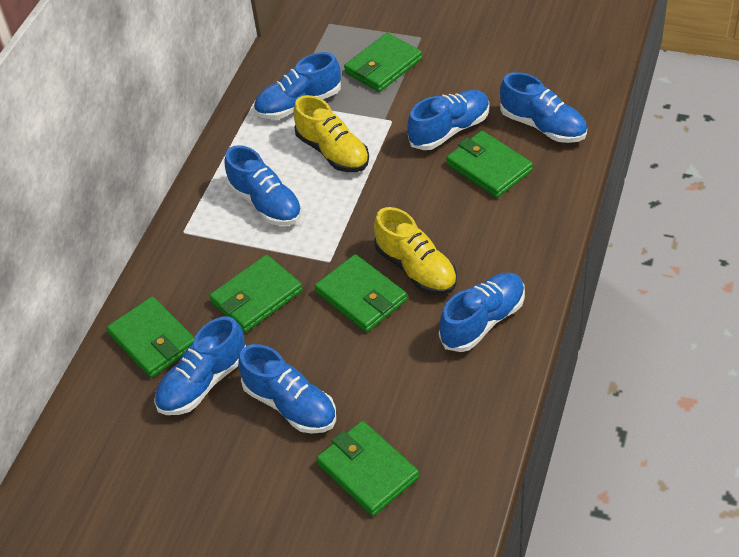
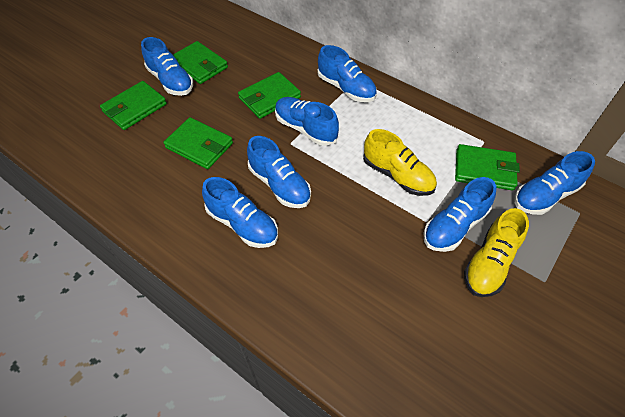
green wallet: 6 -> 5

